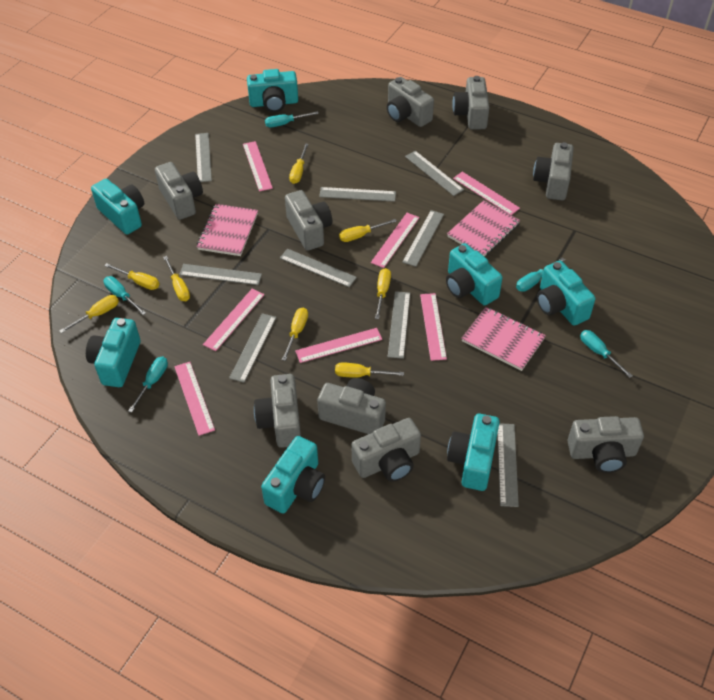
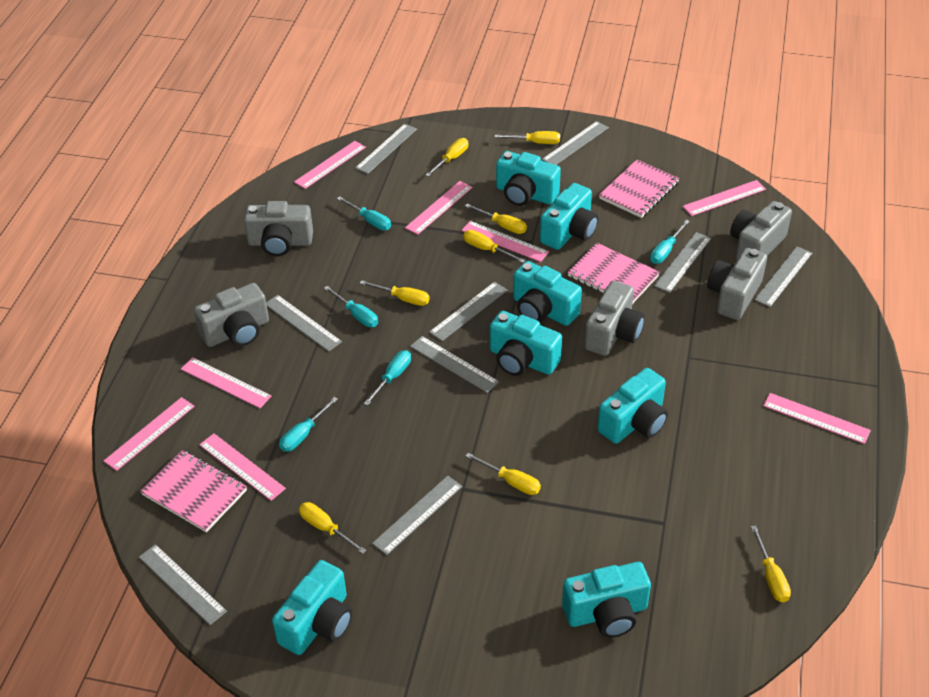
grey camera: 9 -> 5
pink ruler: 7 -> 8

